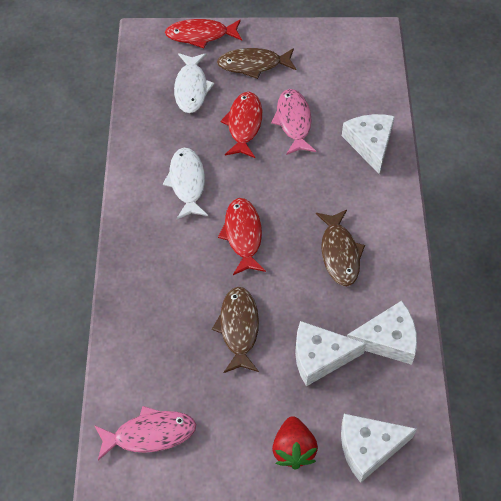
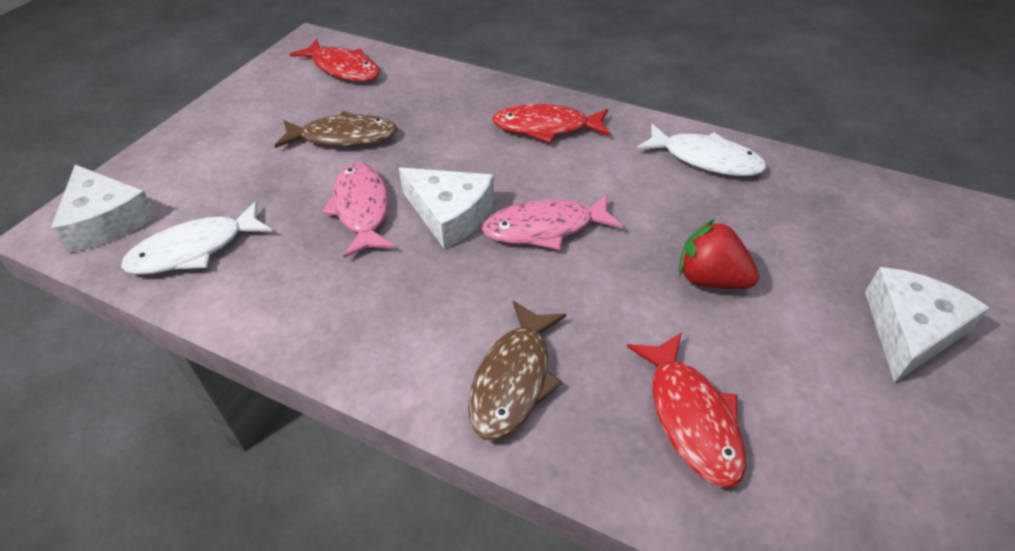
brown fish: 3 -> 2
white cheese: 4 -> 3

